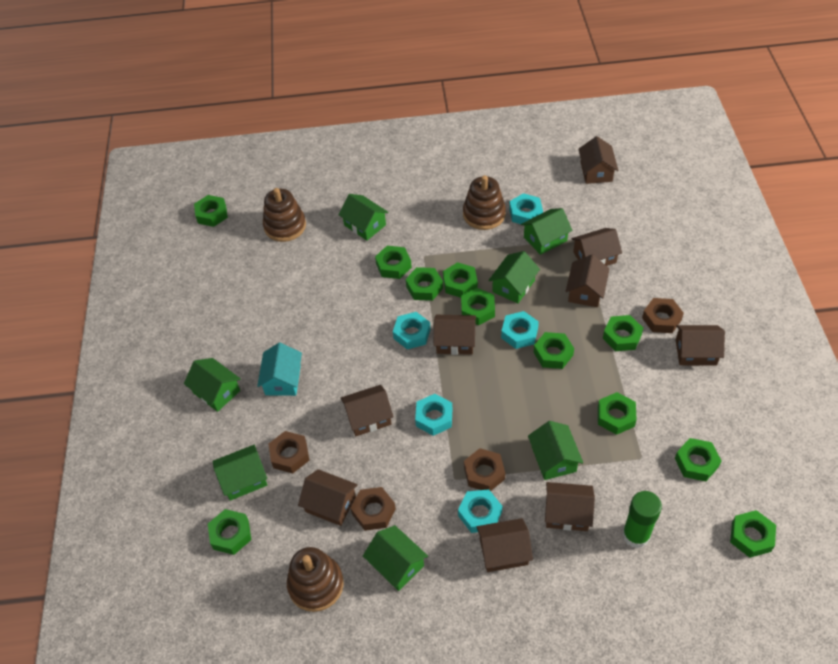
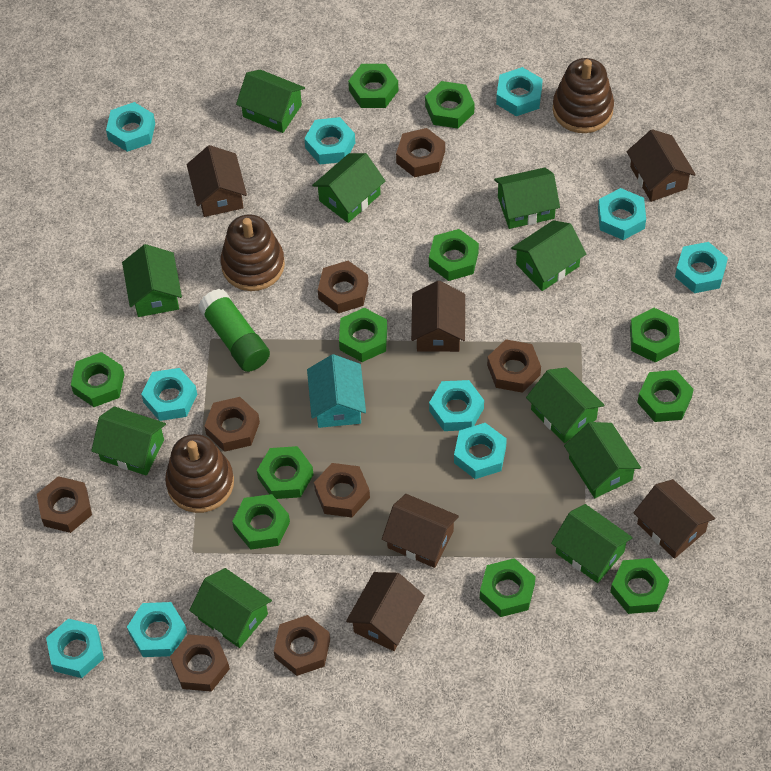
brown house: 9 -> 6
brown nut: 4 -> 8
green house: 7 -> 10
turquoise nut: 5 -> 10

